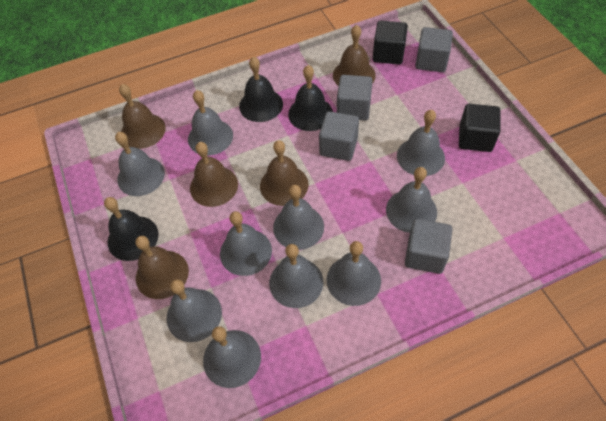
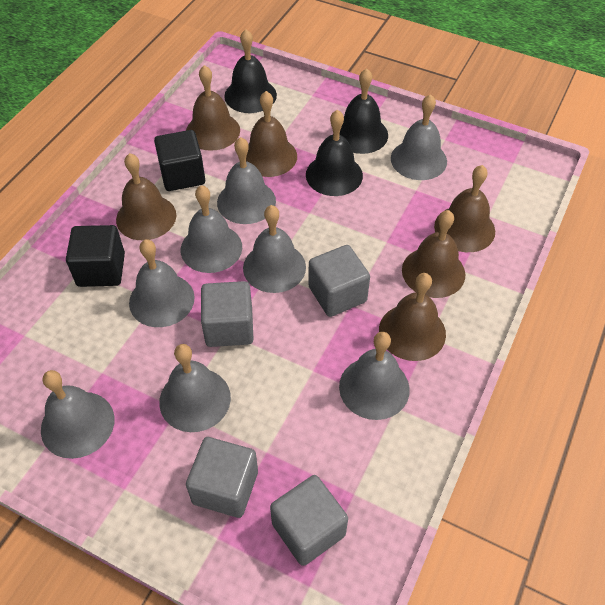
brown bell: 5 -> 6
grey bell: 10 -> 8

